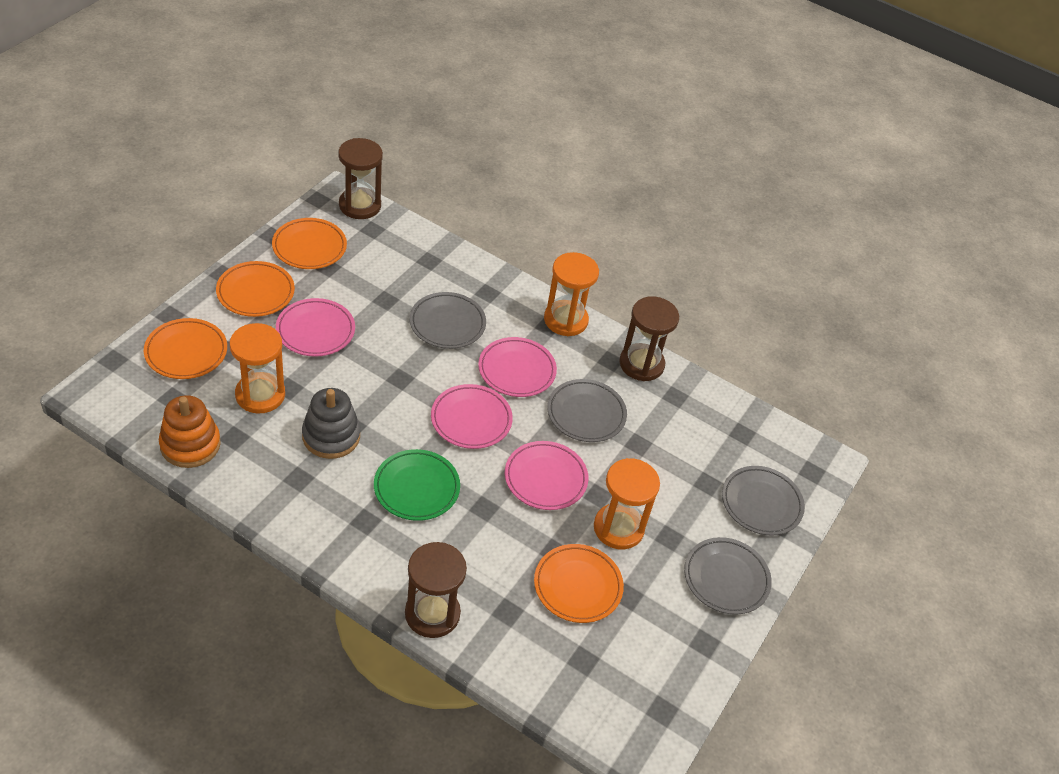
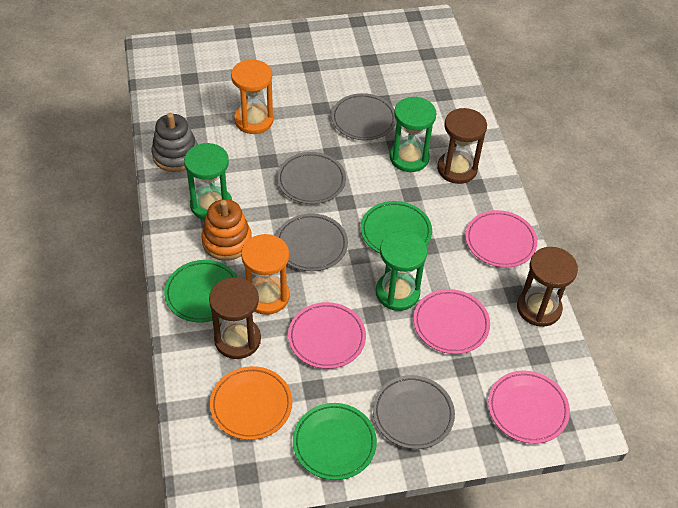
green hourglass: 0 -> 3
green plate: 1 -> 3
orange hourglass: 3 -> 2
orange plate: 4 -> 1

